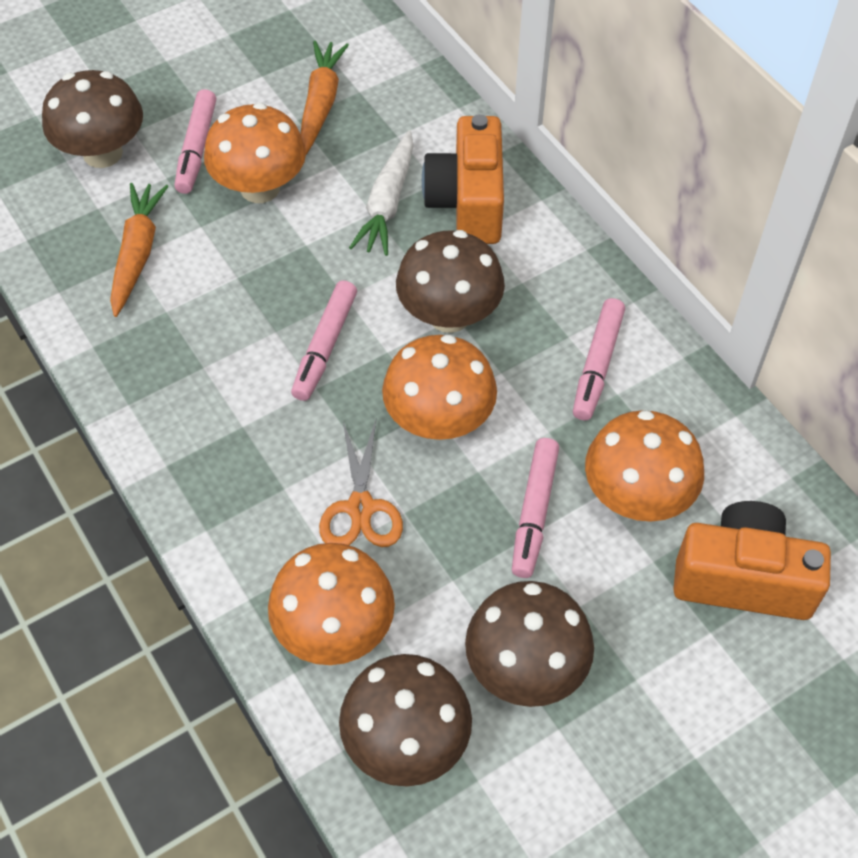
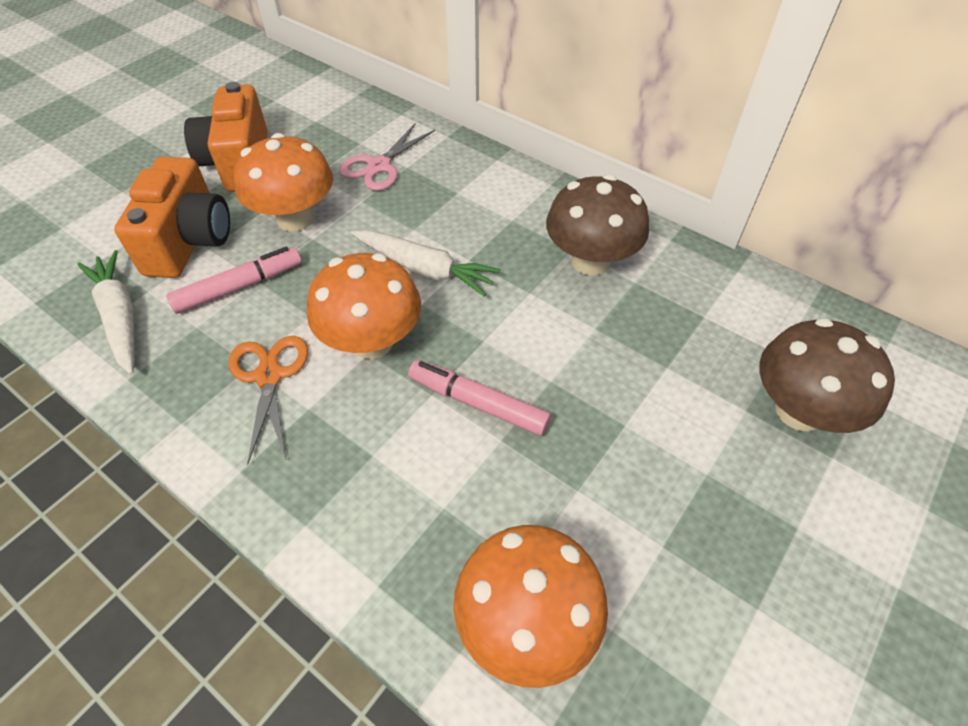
brown mushroom: 4 -> 2
orange carrot: 2 -> 0
orange mushroom: 4 -> 3
pink marker: 4 -> 2
pink scissors: 0 -> 1
white carrot: 1 -> 2

